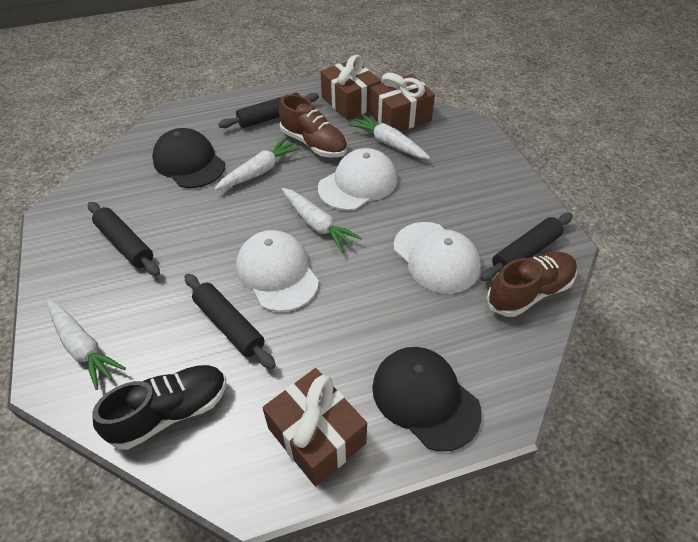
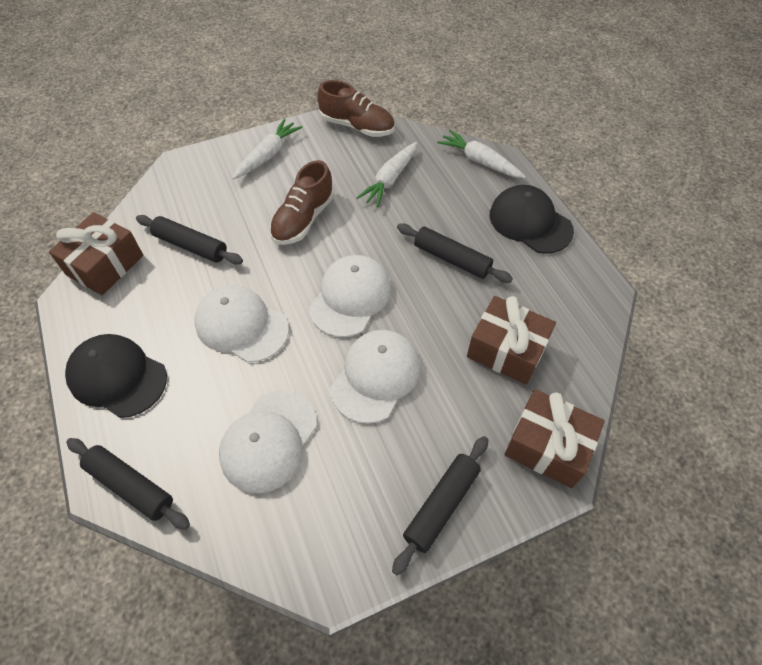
black shoe: 1 -> 0
white cap: 3 -> 4
white carrot: 4 -> 3

